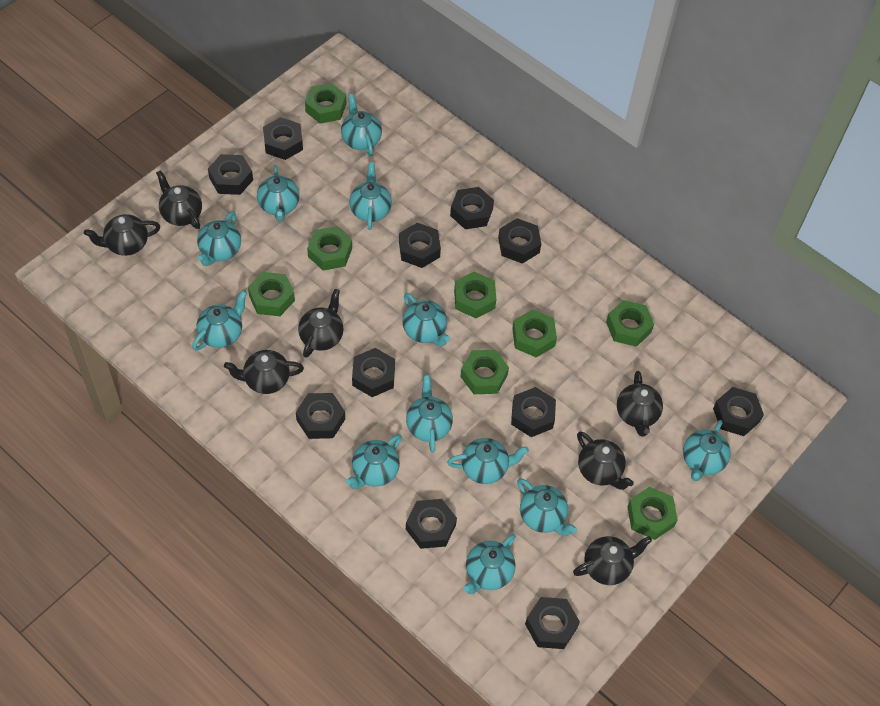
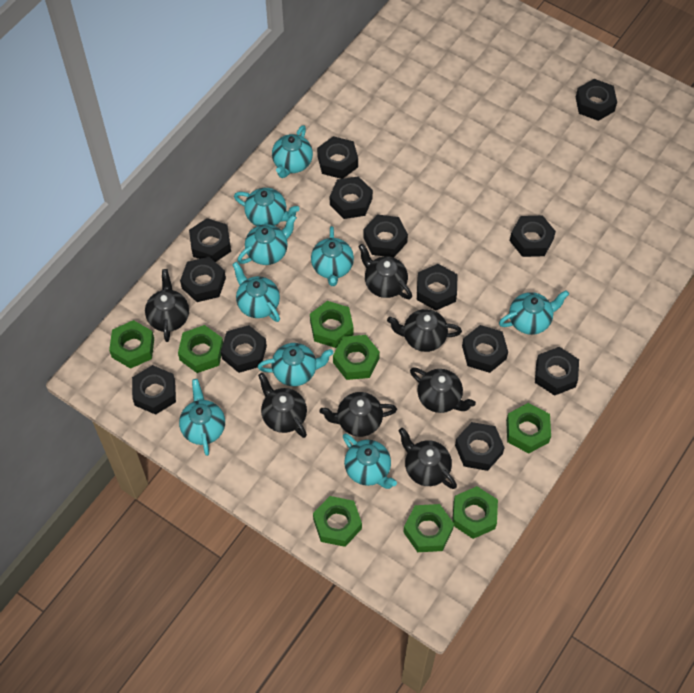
black nut: 11 -> 13
turquoise teapot: 12 -> 9

